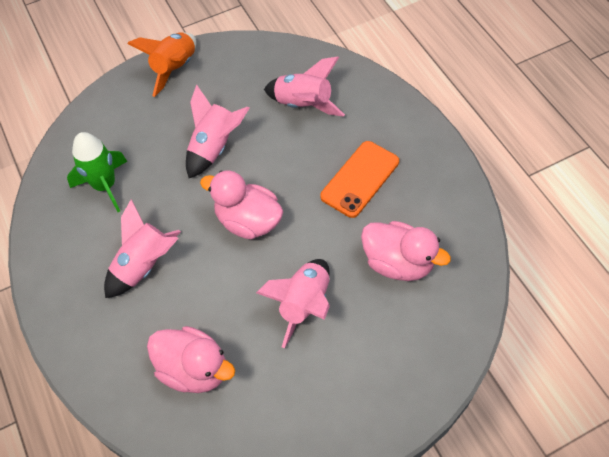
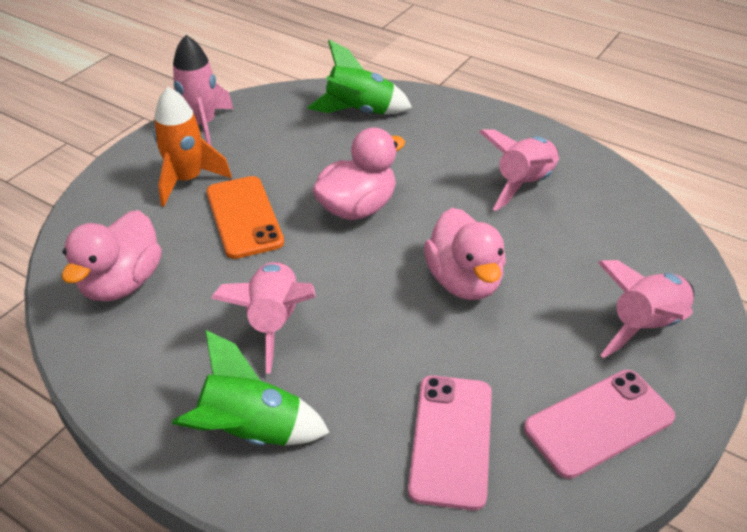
green rocket: 1 -> 2
pink phone: 0 -> 2

